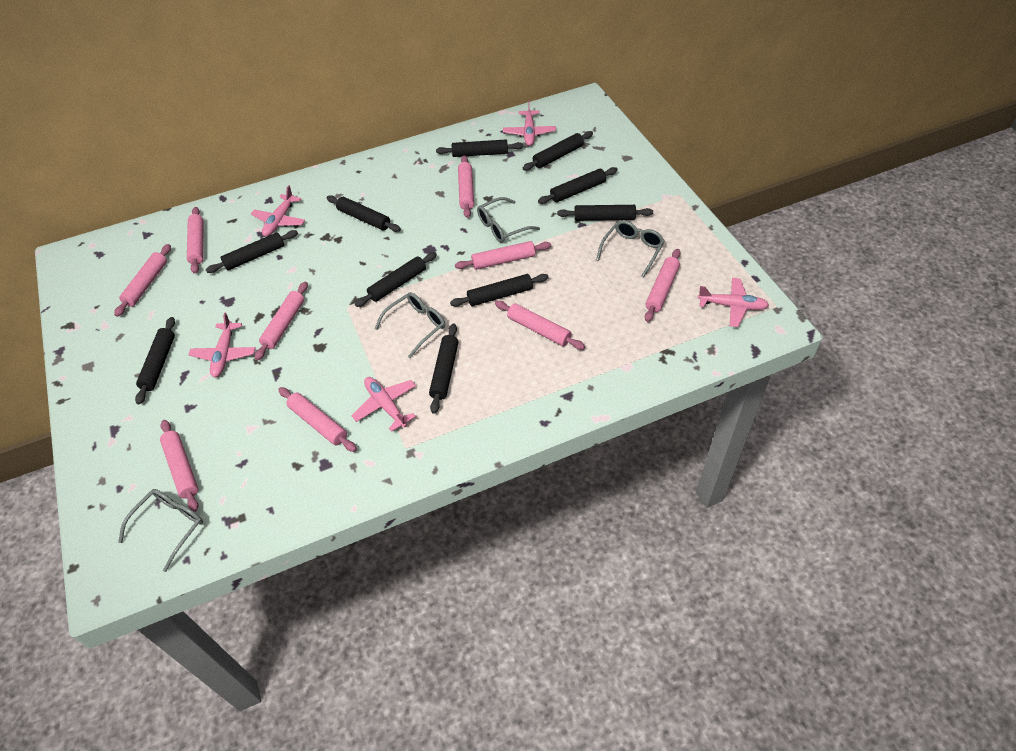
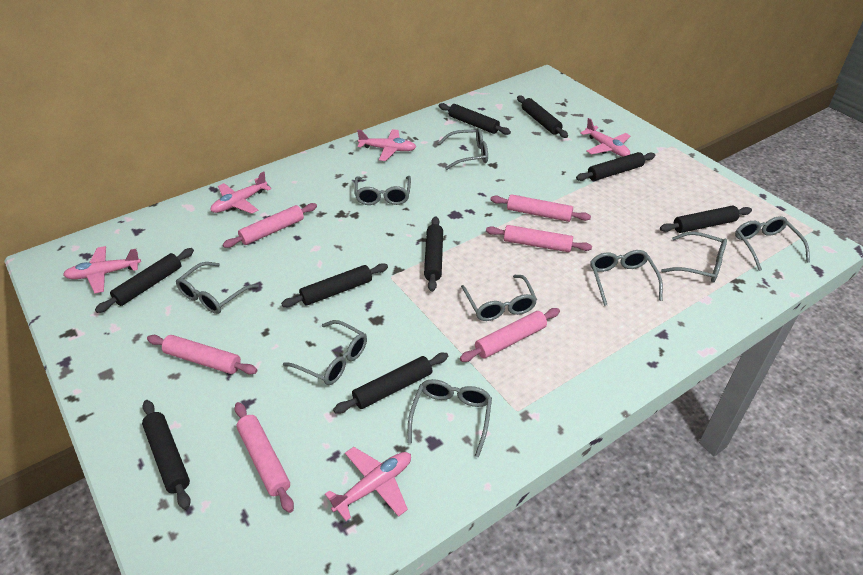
black rolling pin: 10 -> 9
grey glasses: 4 -> 9
pink rolling pin: 9 -> 6

